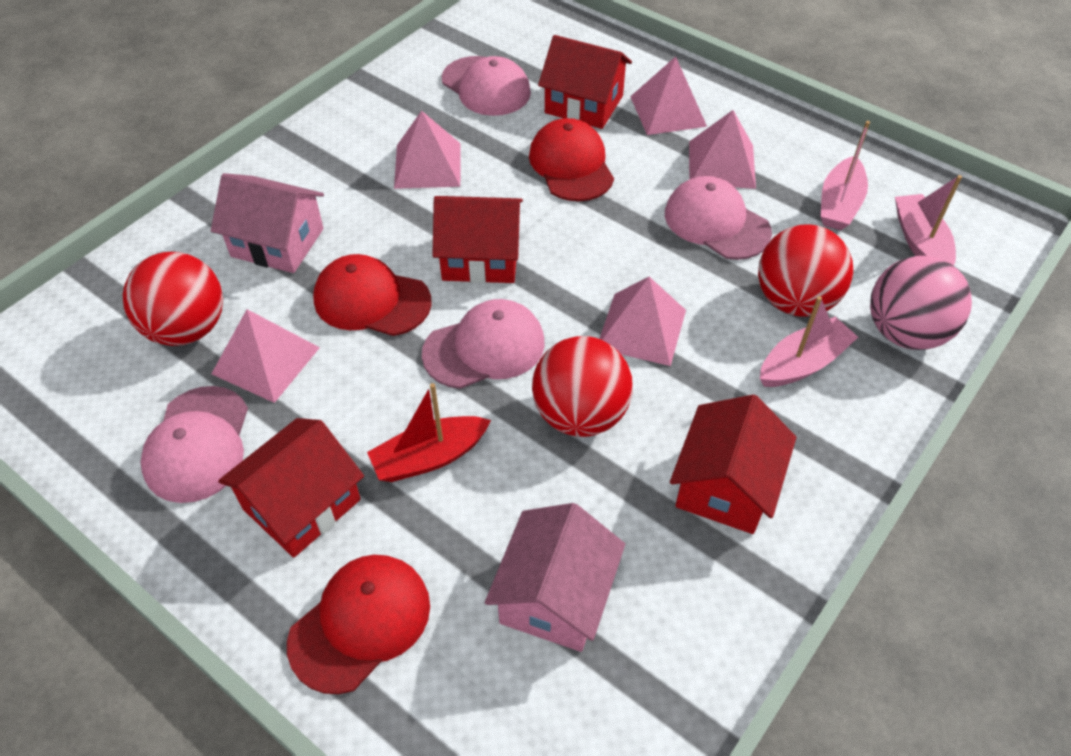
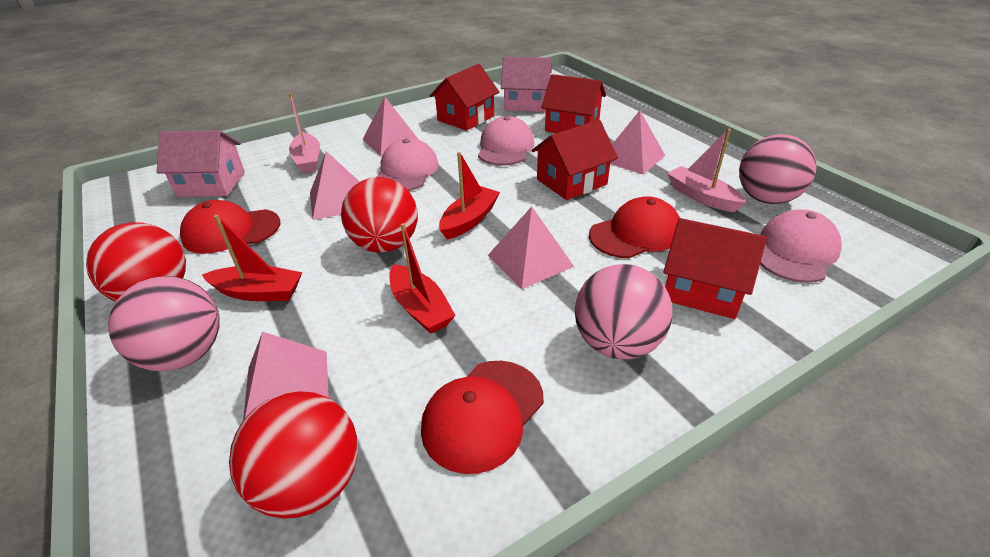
pink ball: 1 -> 3
pink boat: 3 -> 2
pink cap: 4 -> 3
red boat: 1 -> 3

